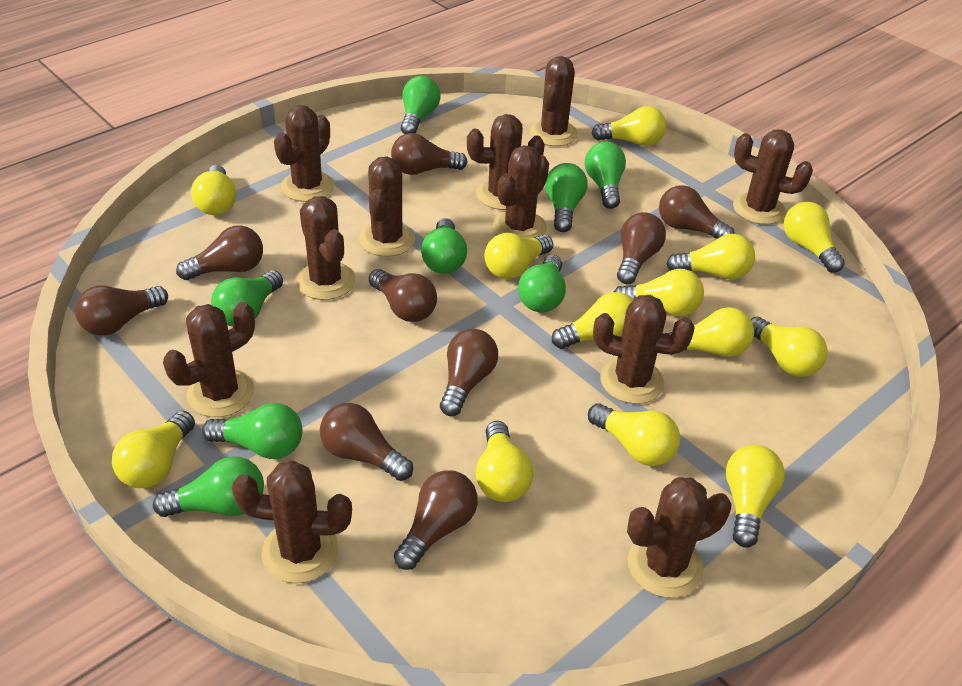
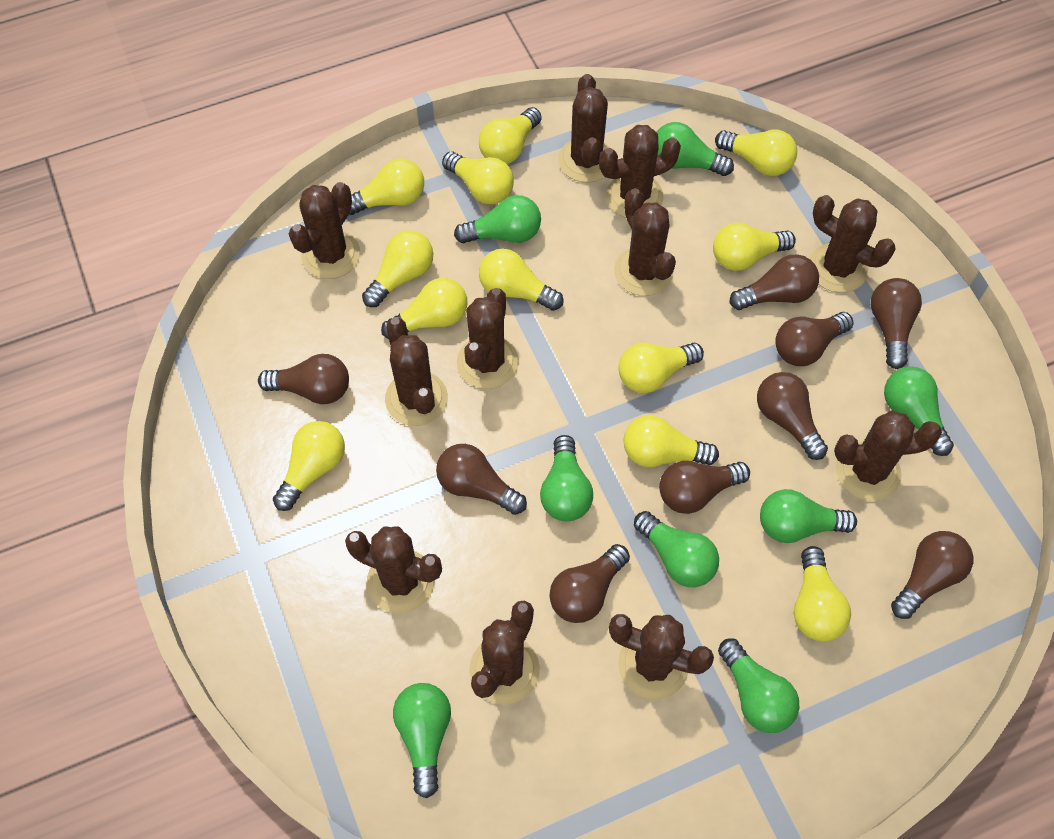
yellow light bulb: 13 -> 12

